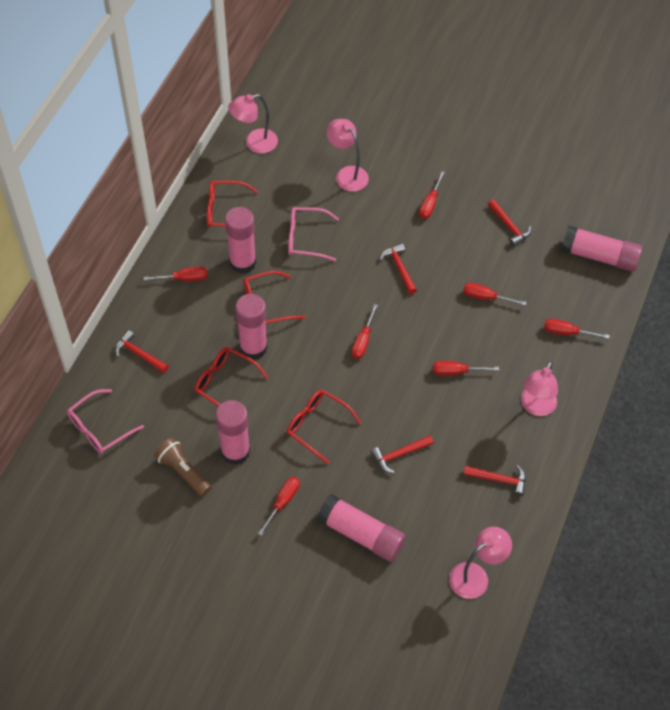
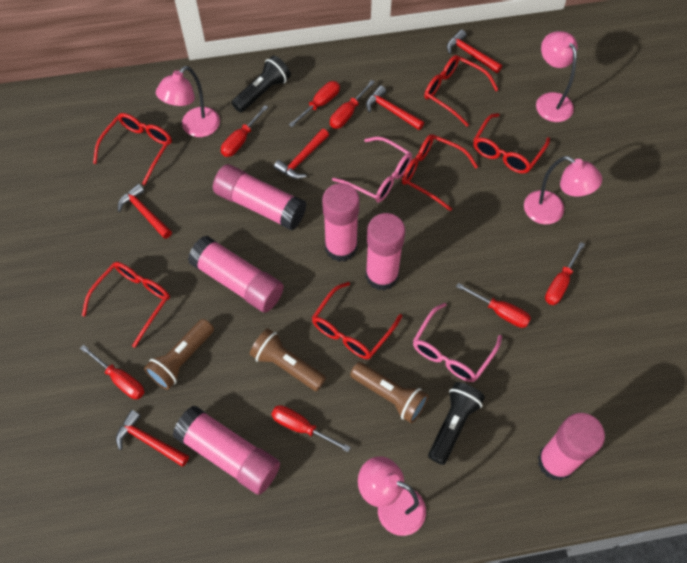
black flashlight: 0 -> 2
brown flashlight: 1 -> 3
pink glue stick: 5 -> 6
red glasses: 4 -> 6

